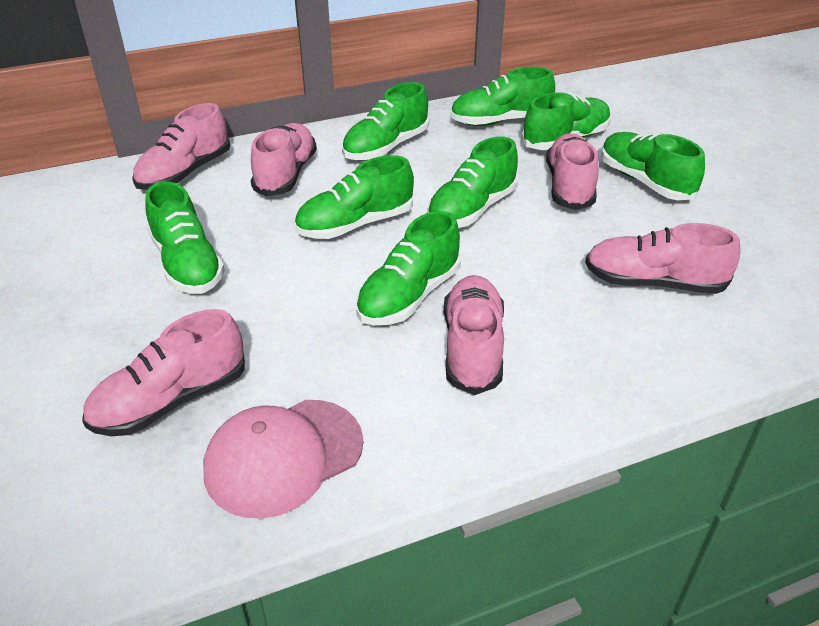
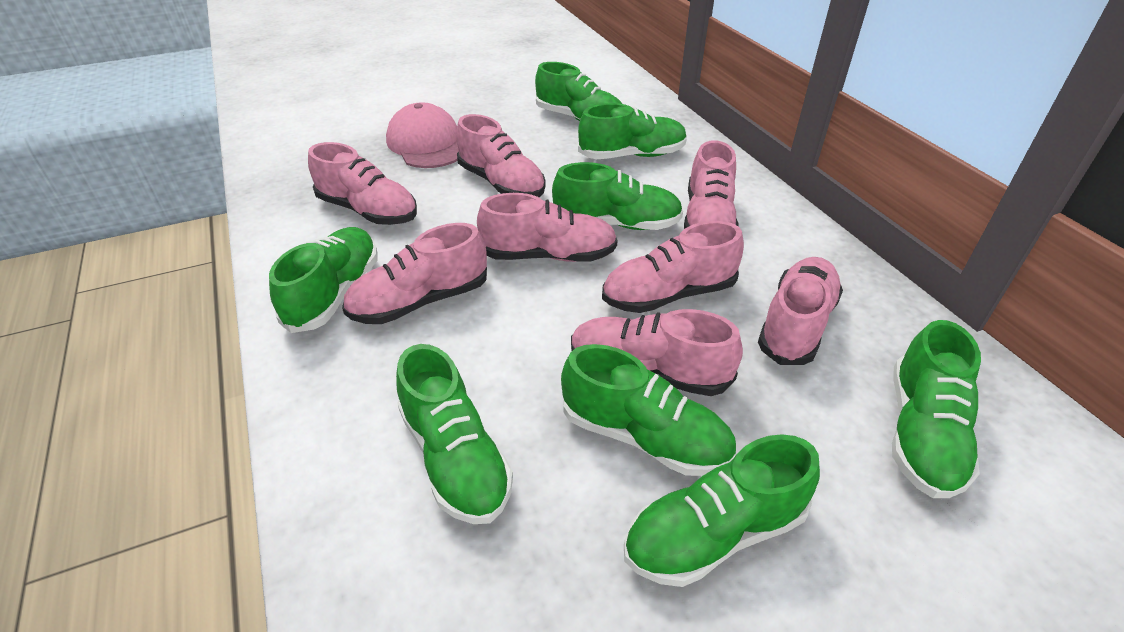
pink shoe: 6 -> 8

